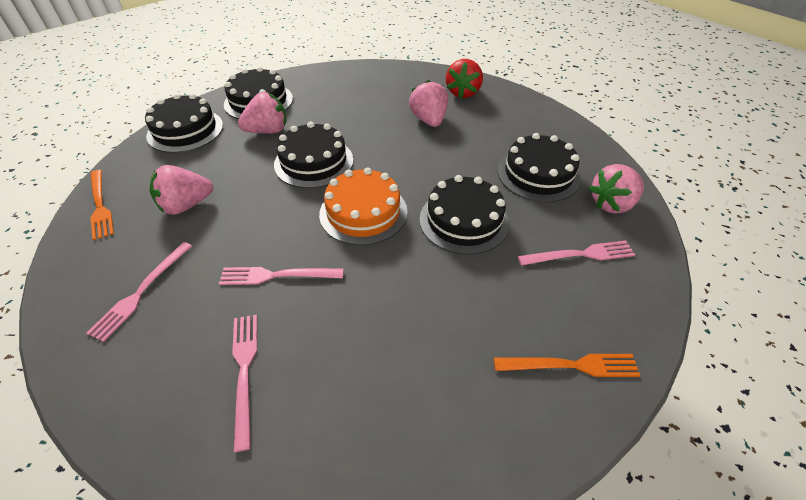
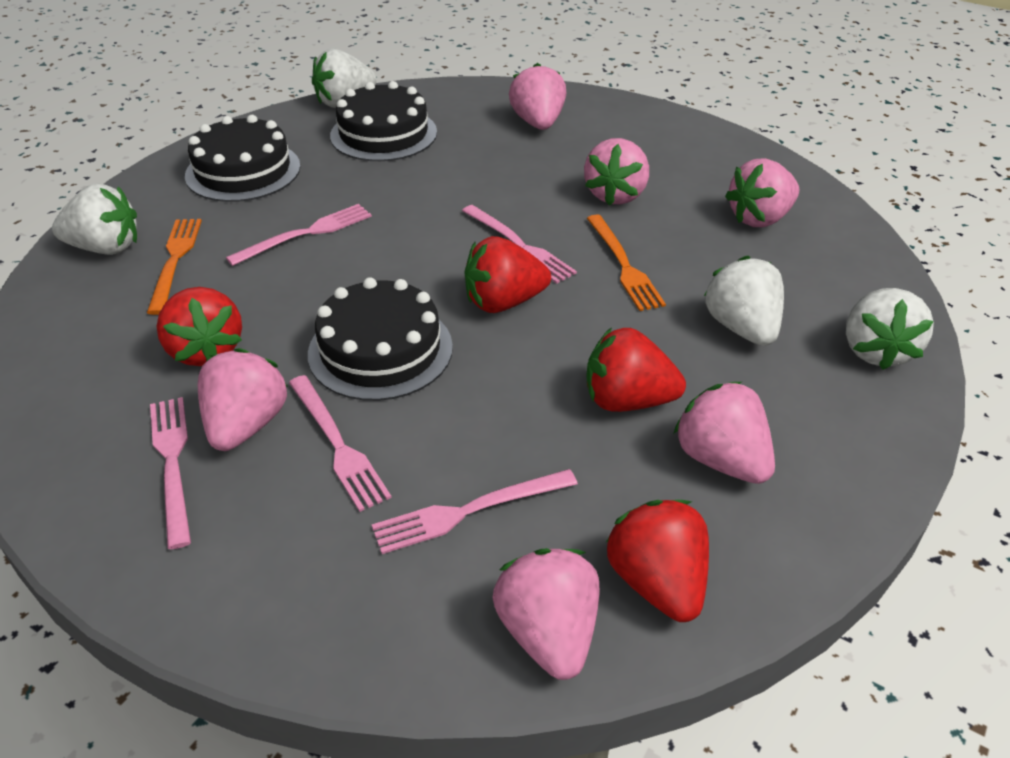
black cake: 5 -> 3
orange cake: 1 -> 0
pink fork: 4 -> 5
pink strawberry: 4 -> 6
red strawberry: 1 -> 4
white strawberry: 0 -> 4

